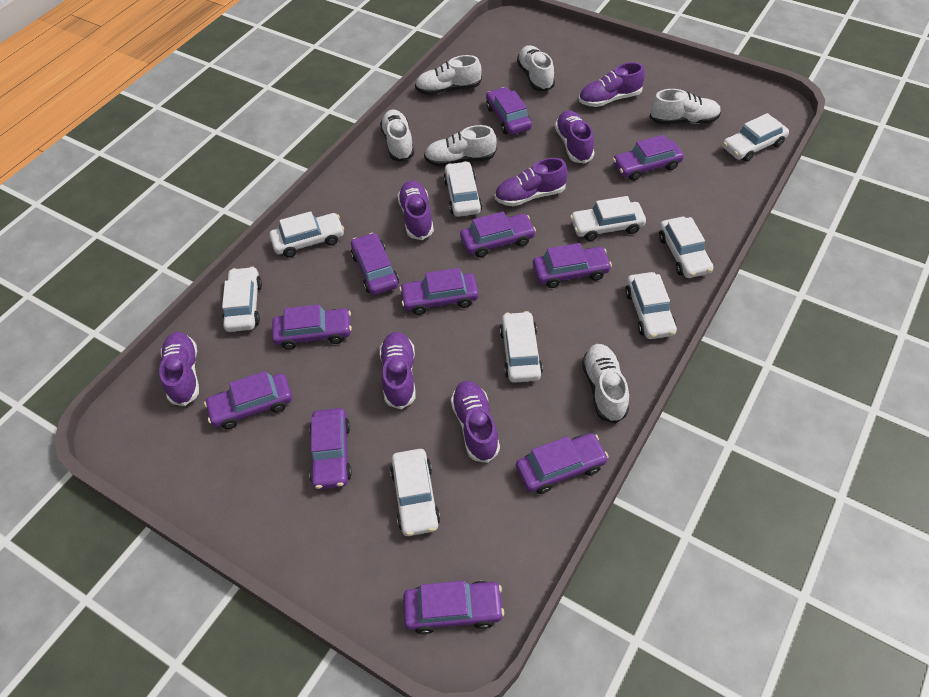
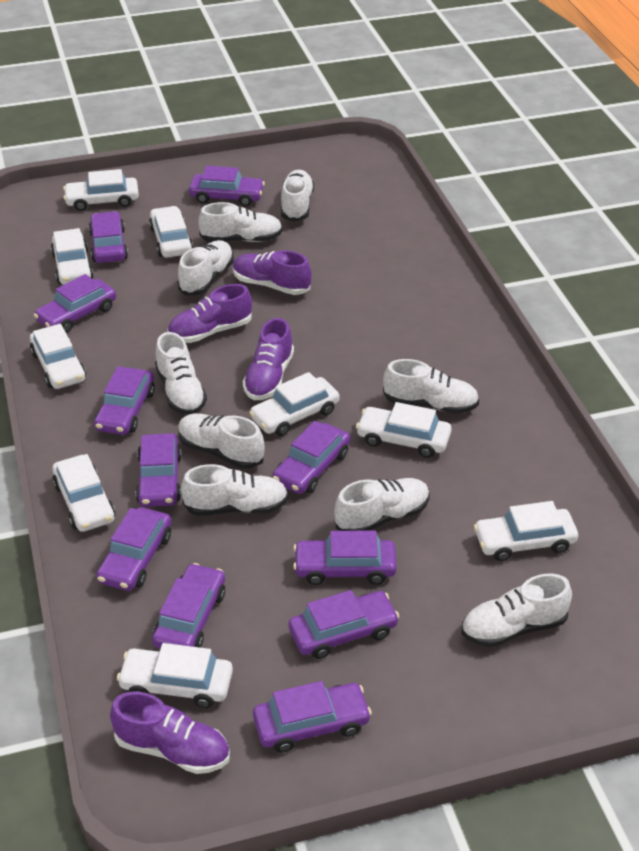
purple shoe: 7 -> 4
white shoe: 6 -> 9

